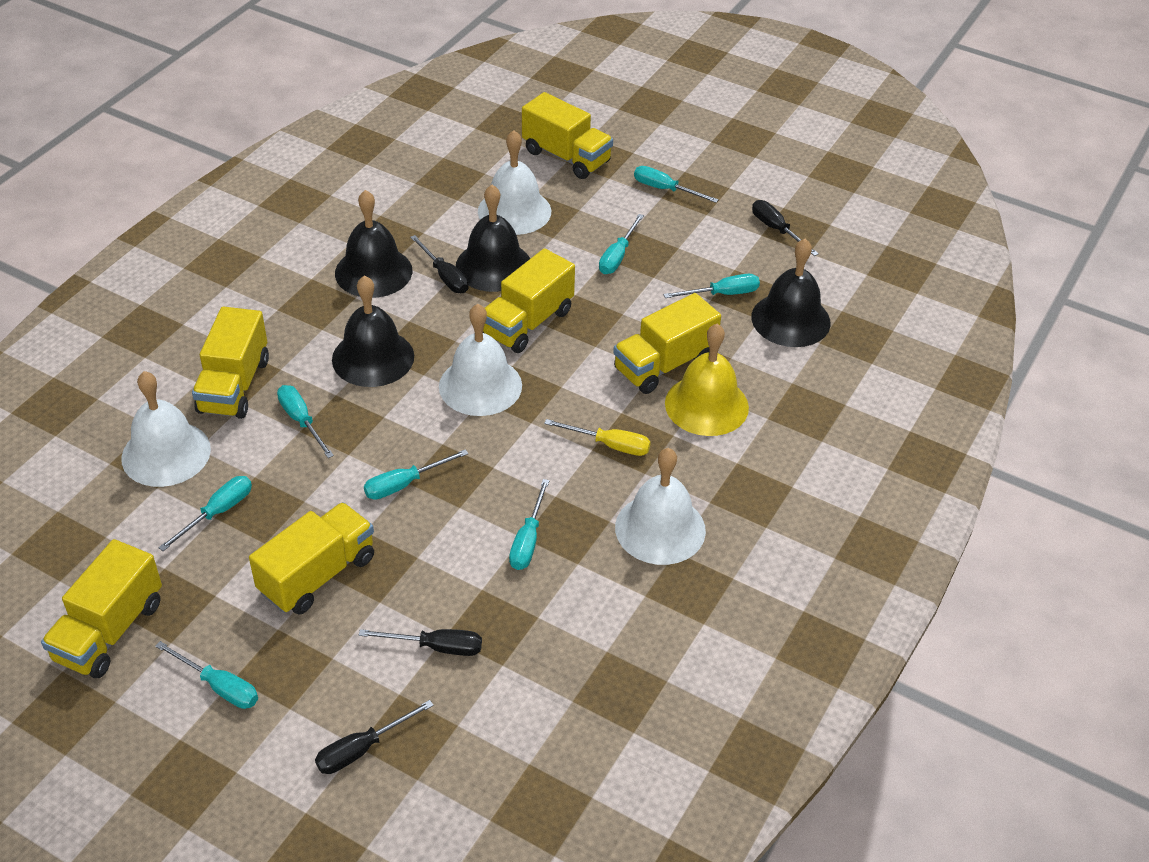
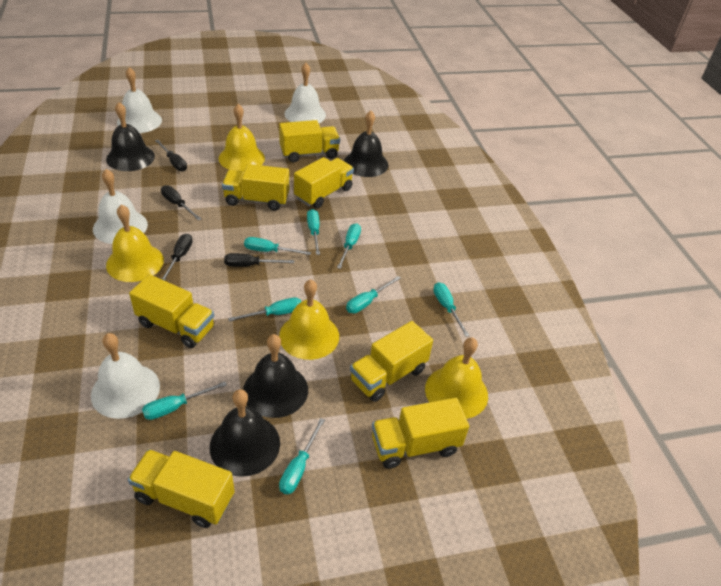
yellow bell: 1 -> 4
yellow screwdriver: 1 -> 0
yellow truck: 6 -> 7

